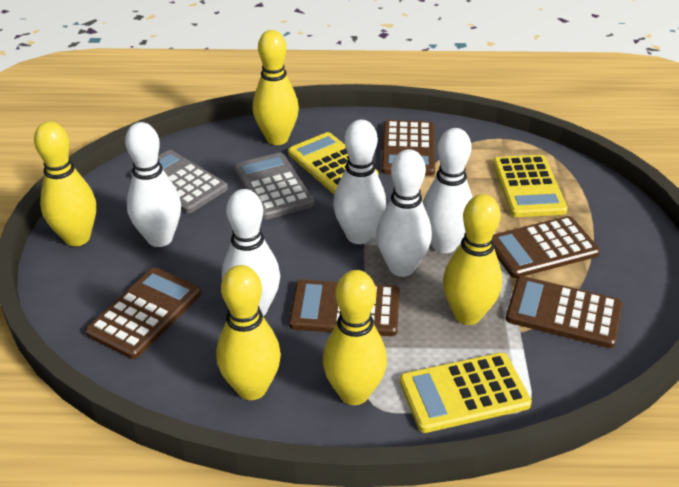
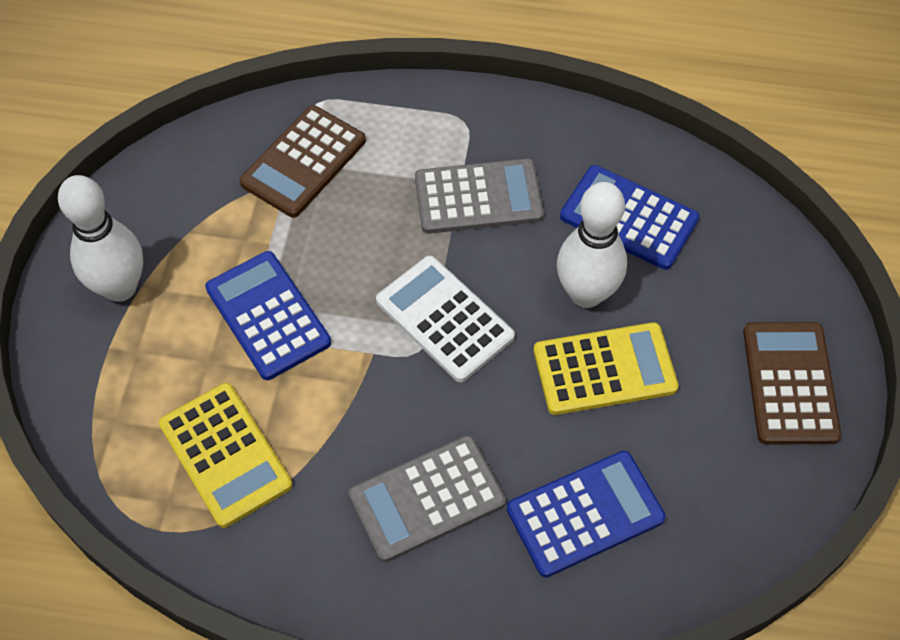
blue calculator: 0 -> 3
brown calculator: 5 -> 2
white bowling pin: 5 -> 2
white calculator: 0 -> 1
yellow bowling pin: 5 -> 0
yellow calculator: 3 -> 2

